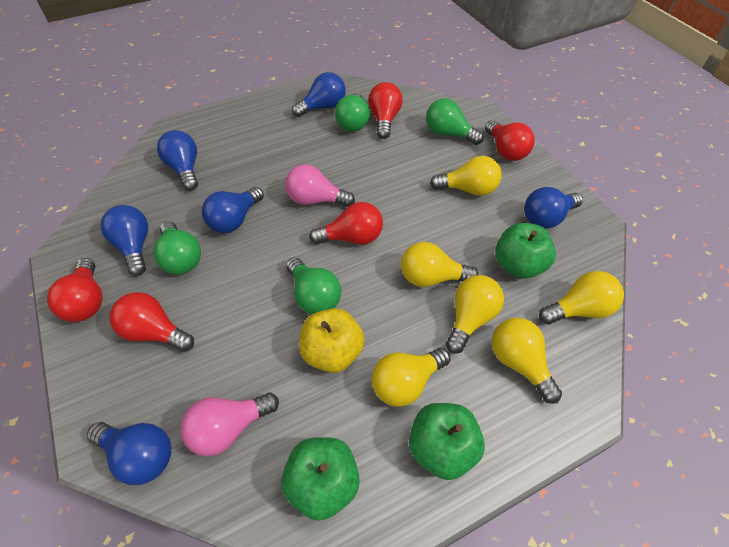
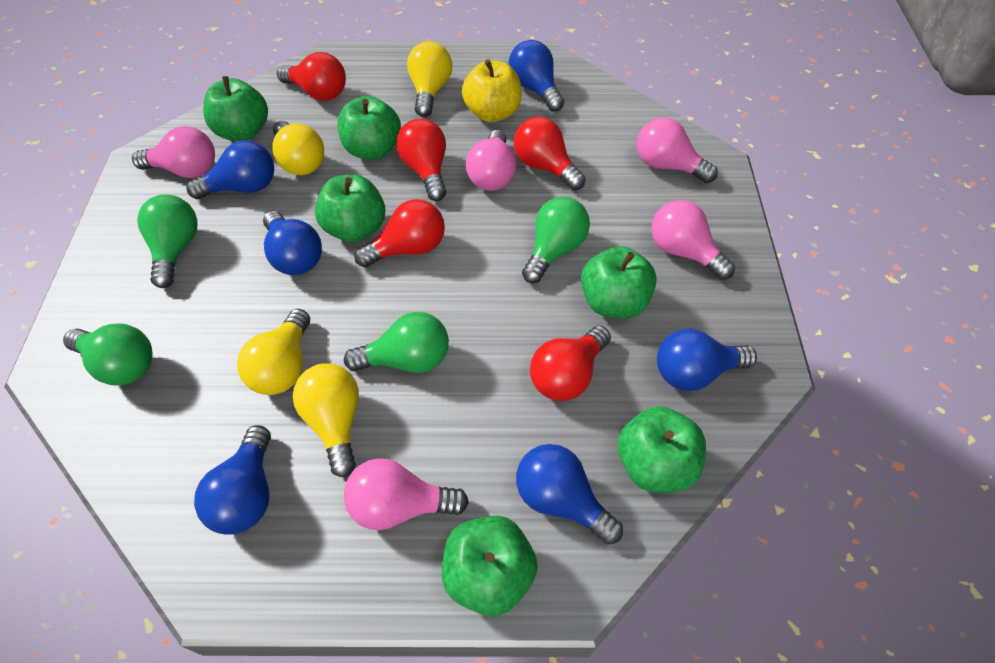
green apple: 3 -> 6
pink light bulb: 2 -> 5
yellow light bulb: 6 -> 4

